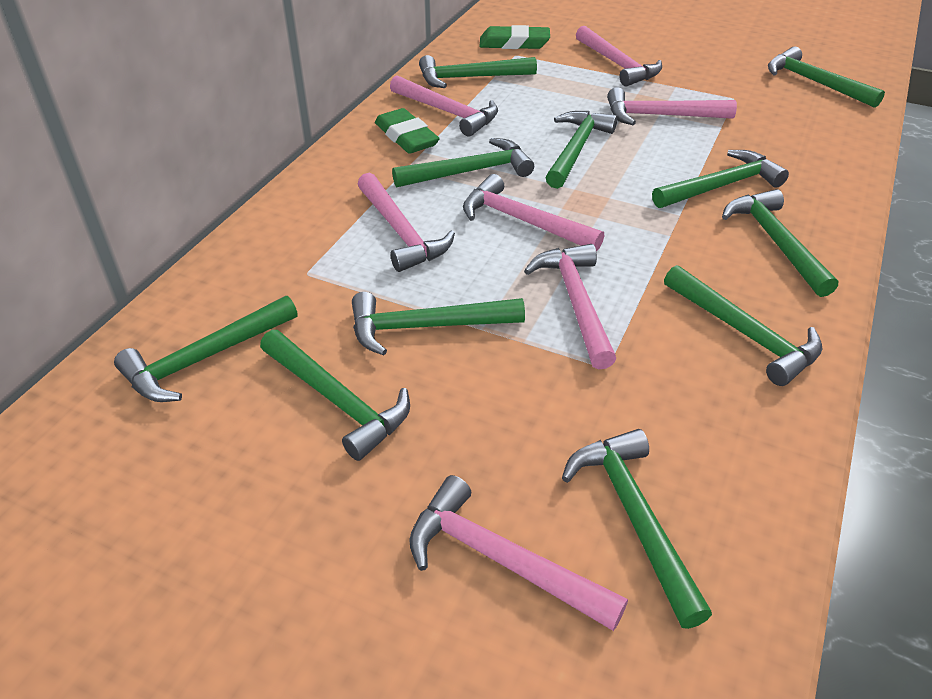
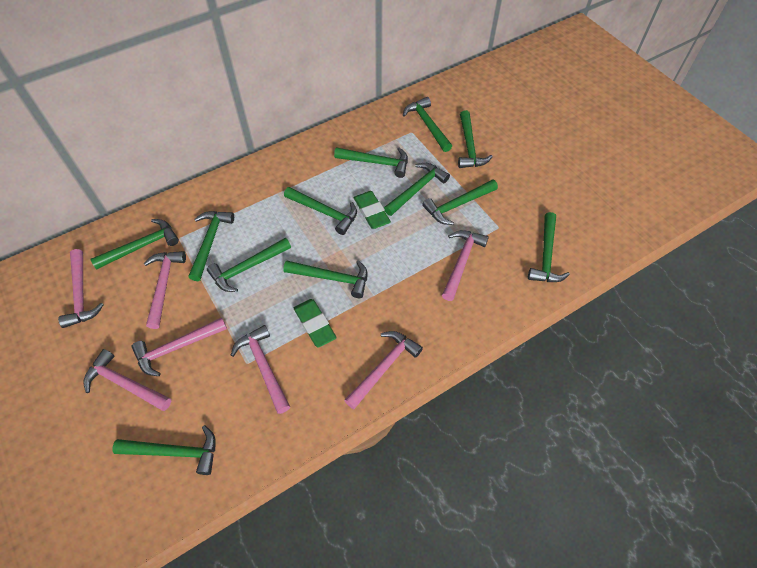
green hammer: 11 -> 12

